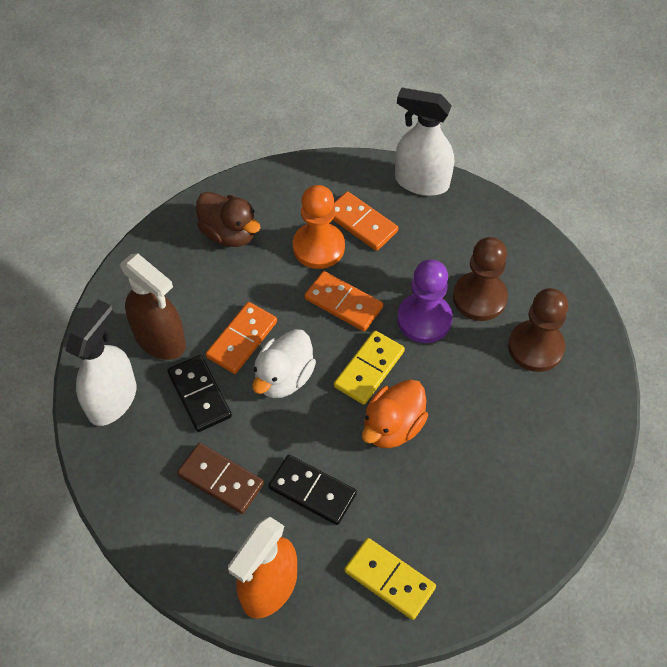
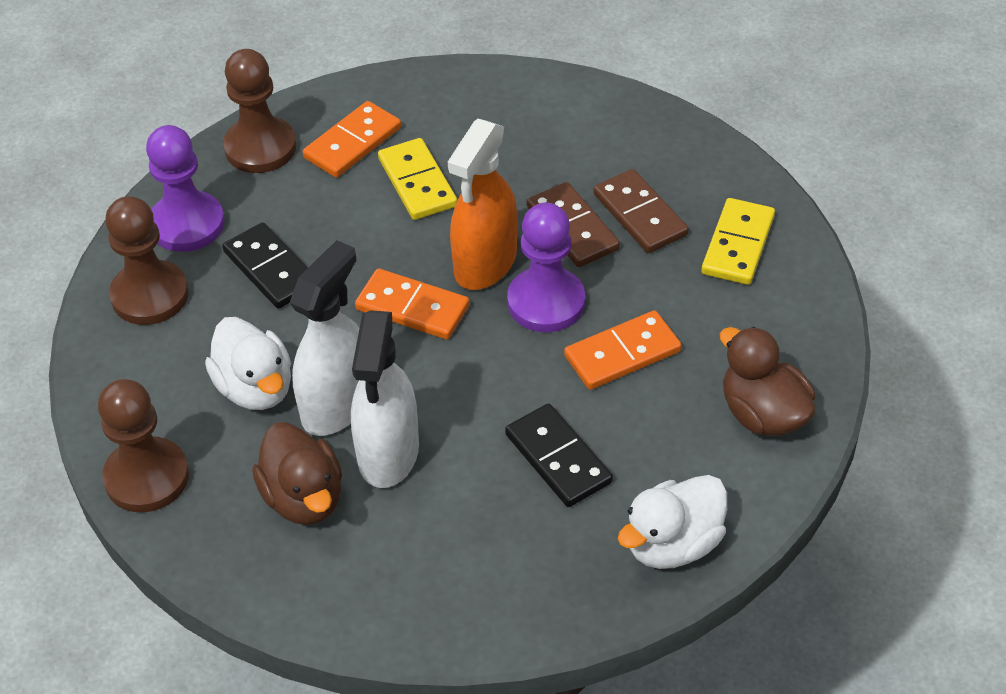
brown domino: 1 -> 2
brown duck: 1 -> 2
brown pawn: 2 -> 3
brown spray bottle: 1 -> 0
orange duck: 1 -> 0
orange pawn: 1 -> 0
purple pawn: 1 -> 2
white duck: 1 -> 2

